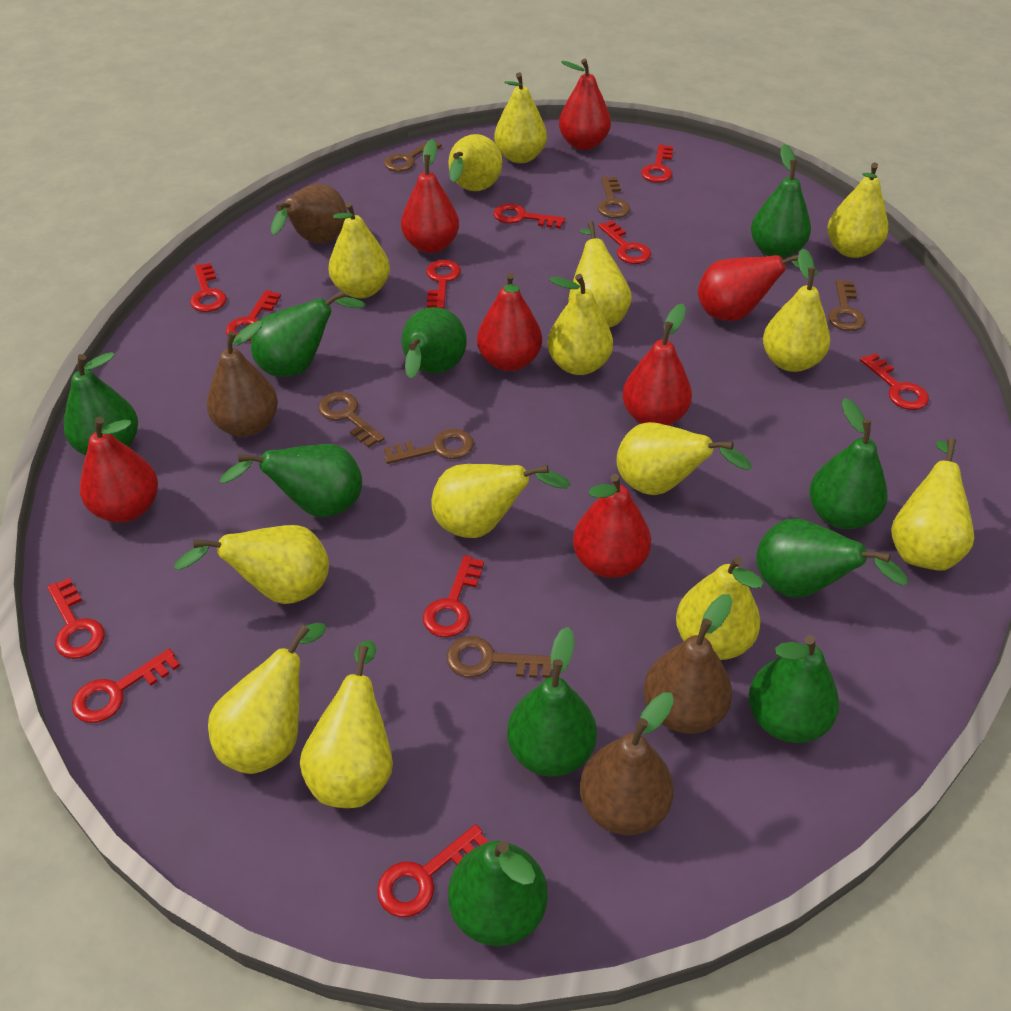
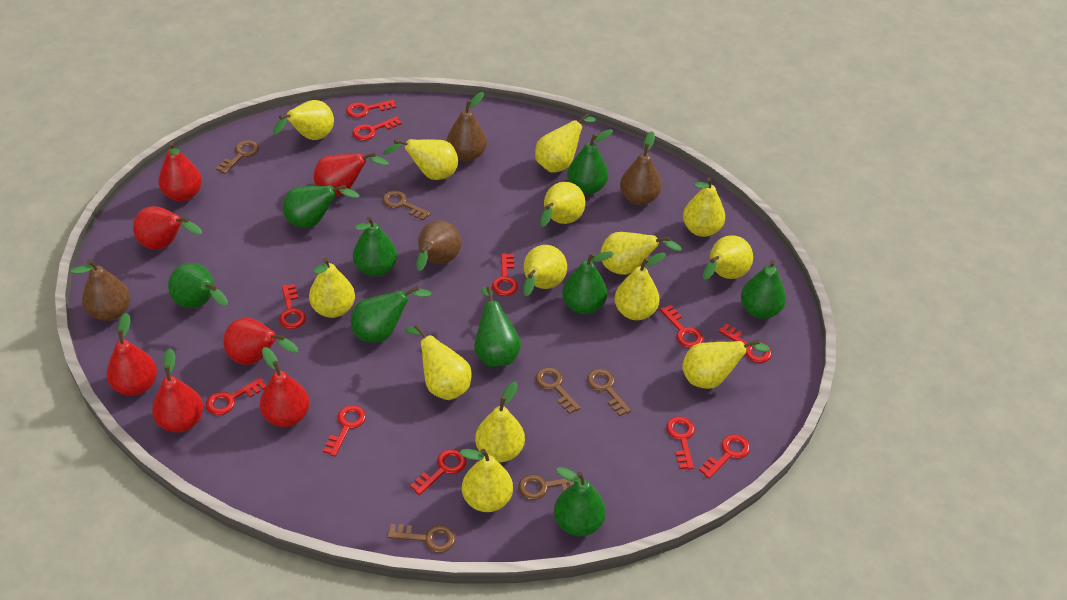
green pear: 10 -> 9

